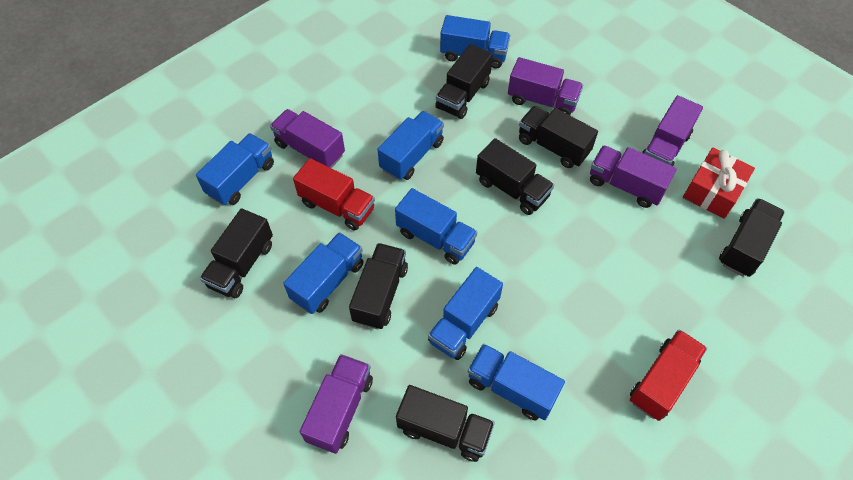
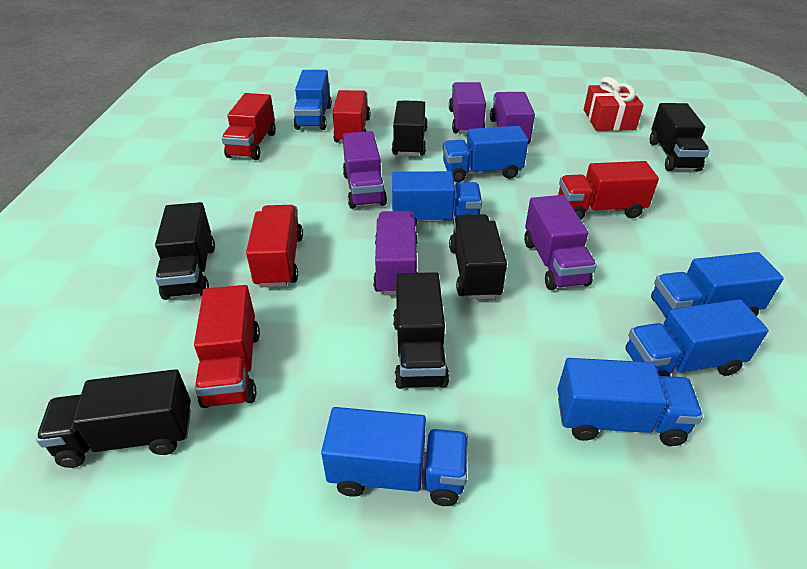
black truck: 7 -> 6
red truck: 2 -> 5

